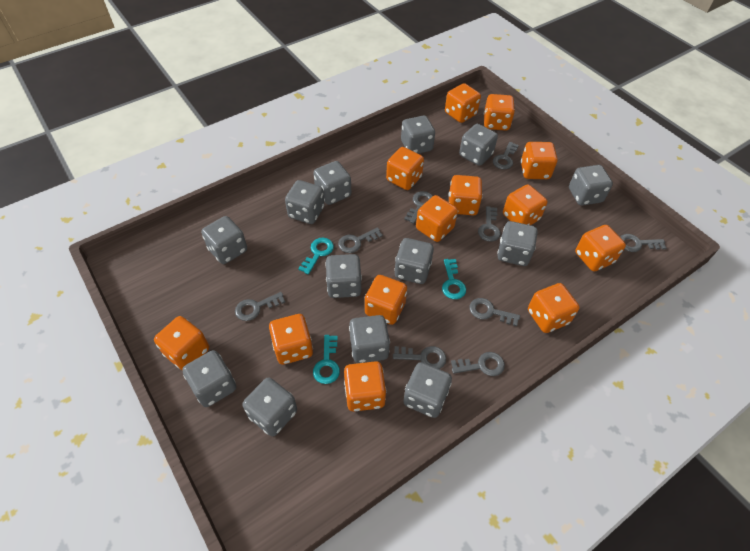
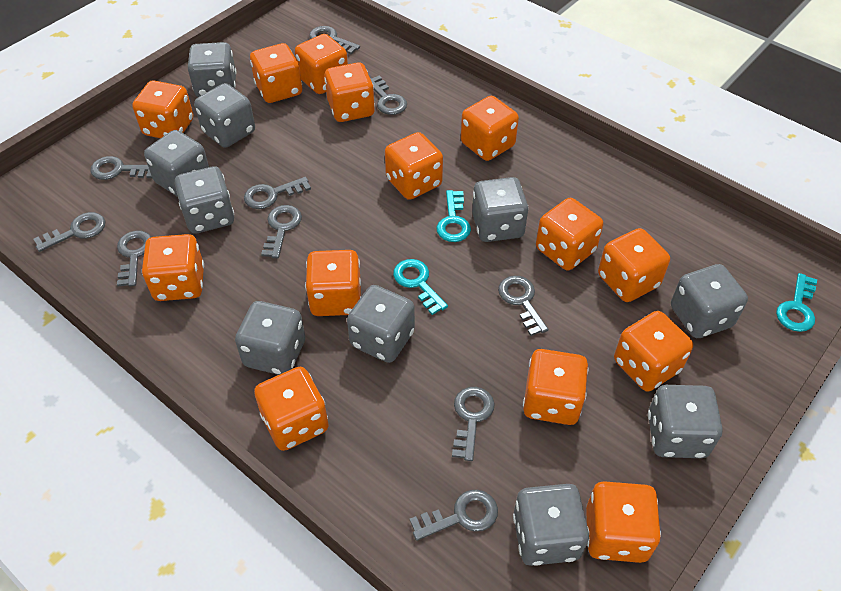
grey dice: 13 -> 10
grey key: 9 -> 10
orange dice: 13 -> 14

